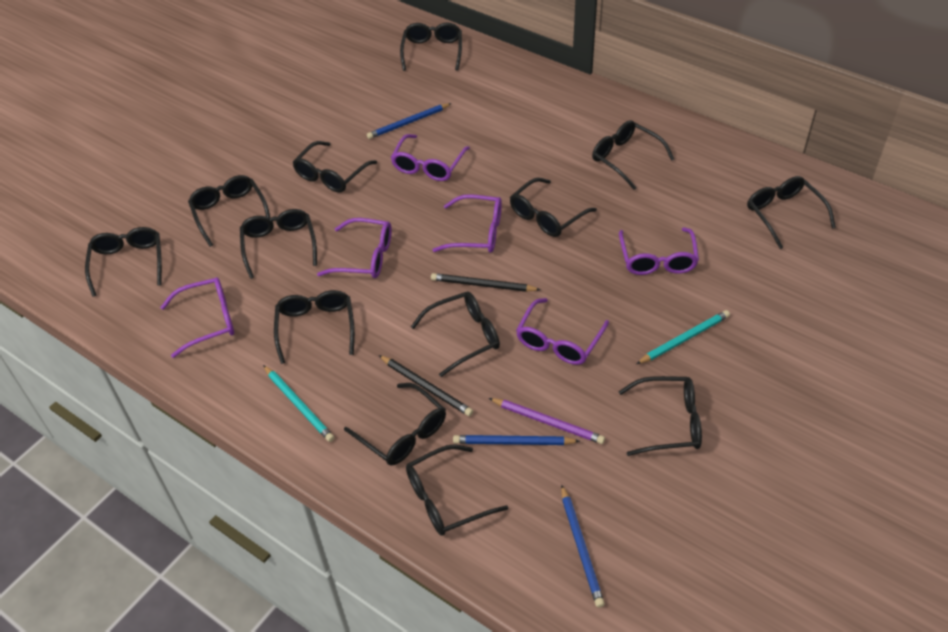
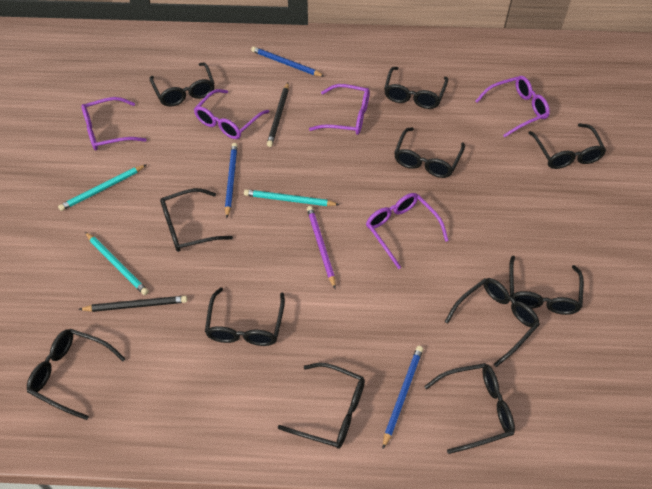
black glasses: 13 -> 11
purple glasses: 6 -> 5
turquoise pencil: 2 -> 3

